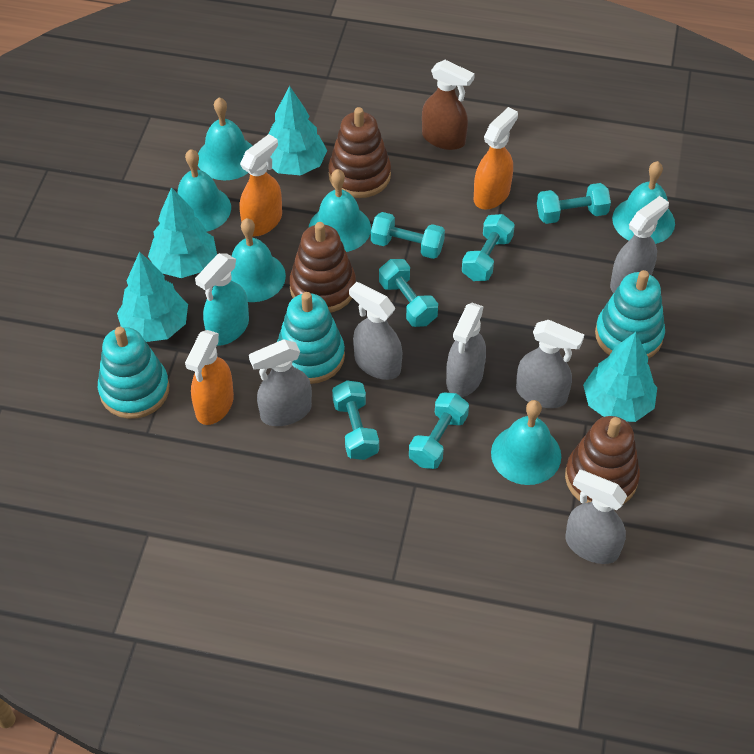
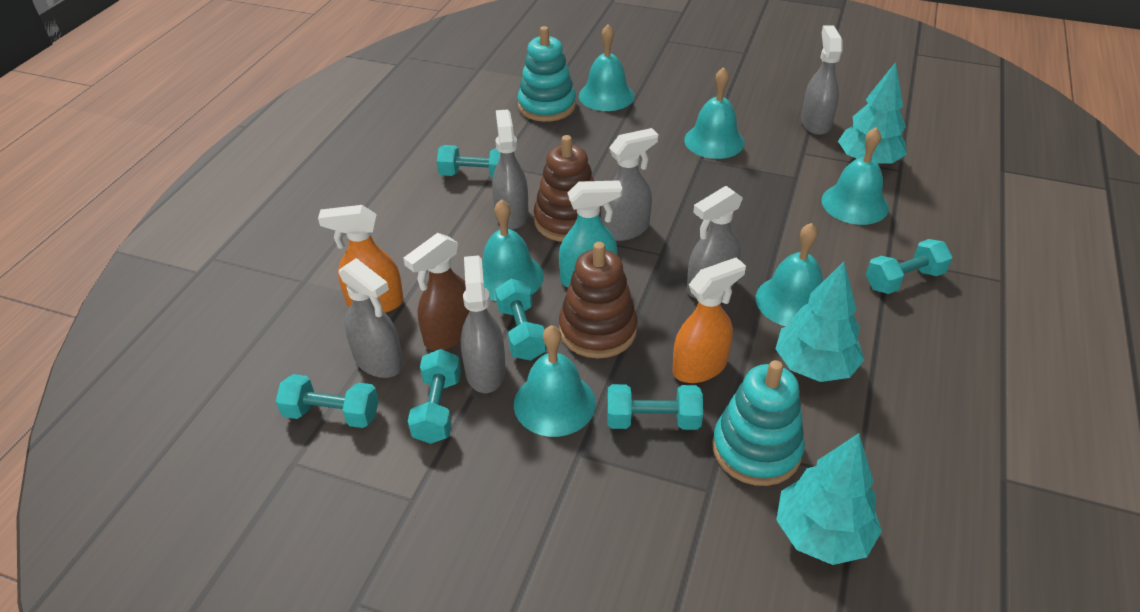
brown stacking toy: 3 -> 2
orange spray bottle: 3 -> 2
turquoise stacking toy: 3 -> 2
turquoise tree: 4 -> 3

